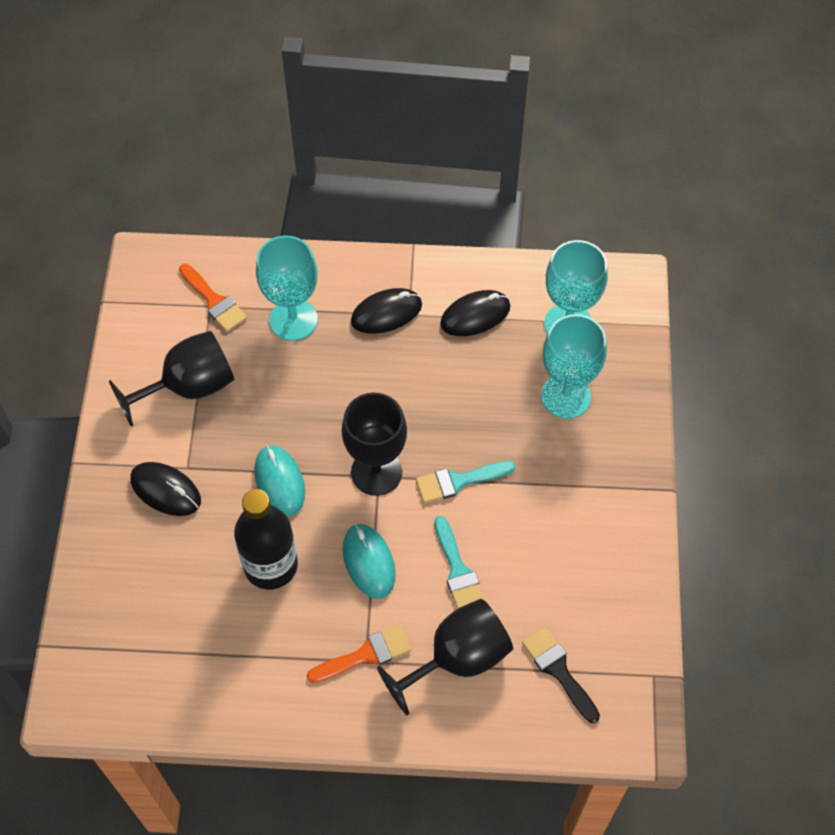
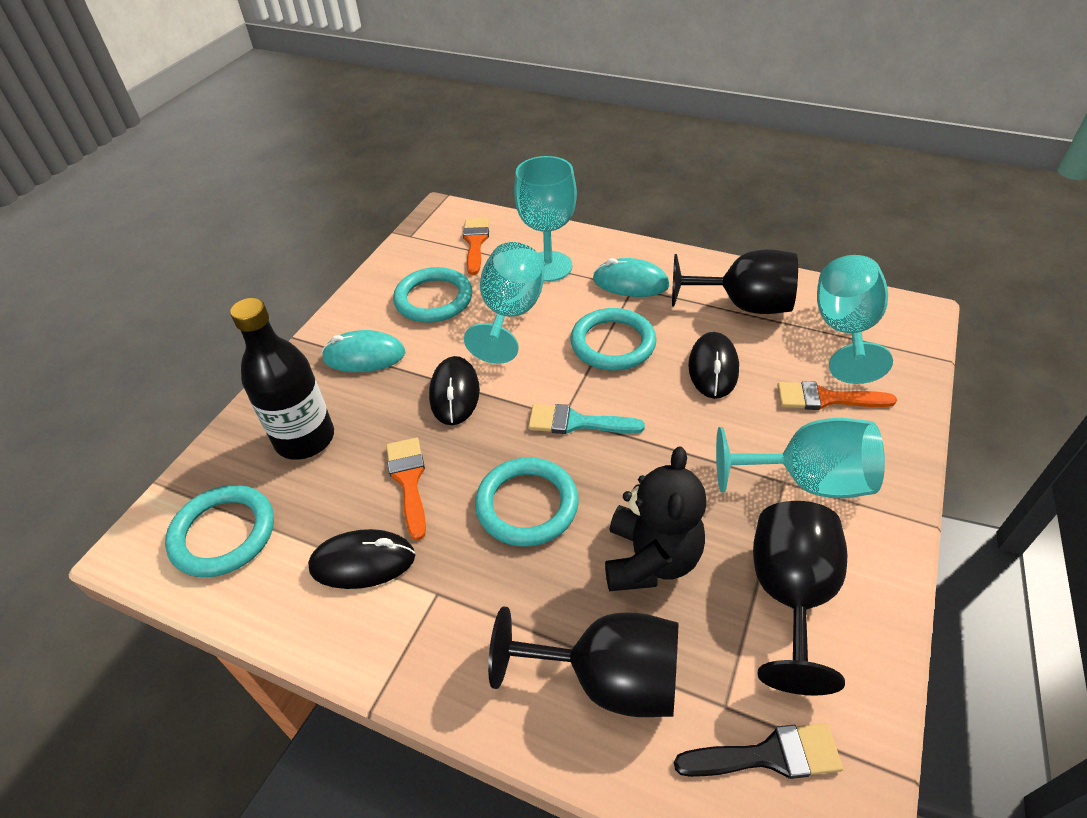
black teddy bear: 0 -> 1
orange brush: 2 -> 3
turquoise brush: 2 -> 1
turquoise goblet: 3 -> 4
turquoise ring: 0 -> 4

